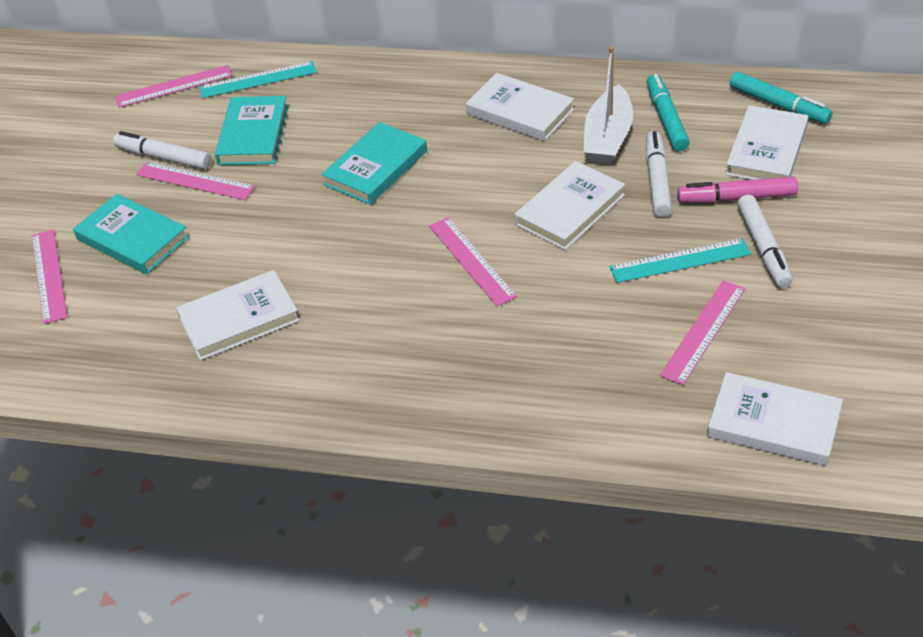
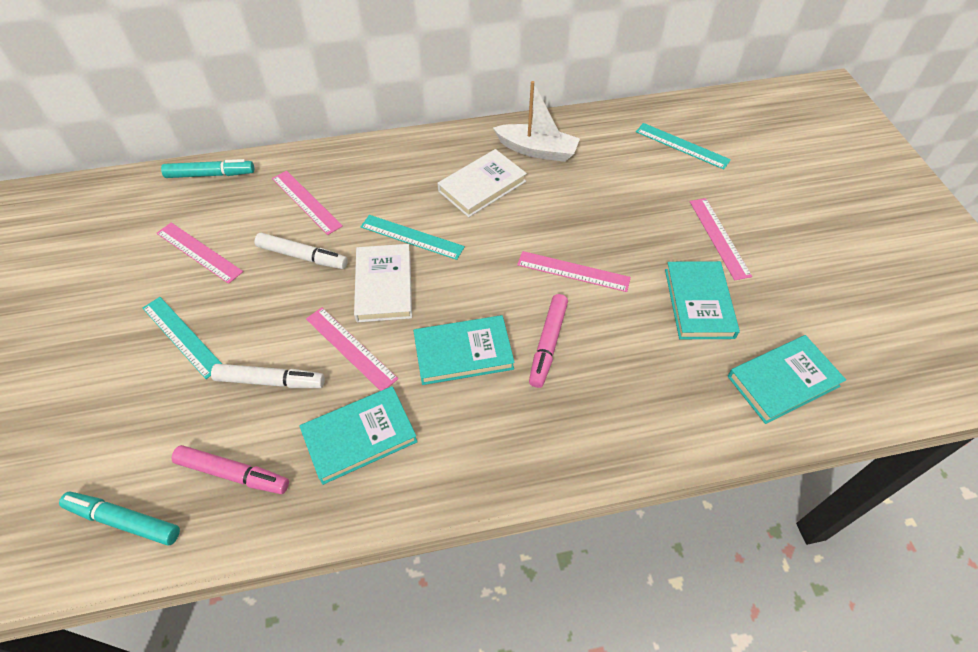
pink marker: 1 -> 2
turquoise book: 3 -> 4
turquoise ruler: 2 -> 3
white book: 5 -> 2
white marker: 3 -> 2

